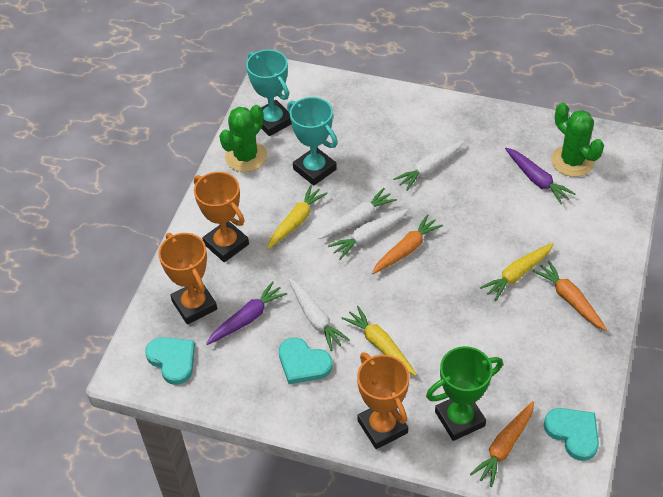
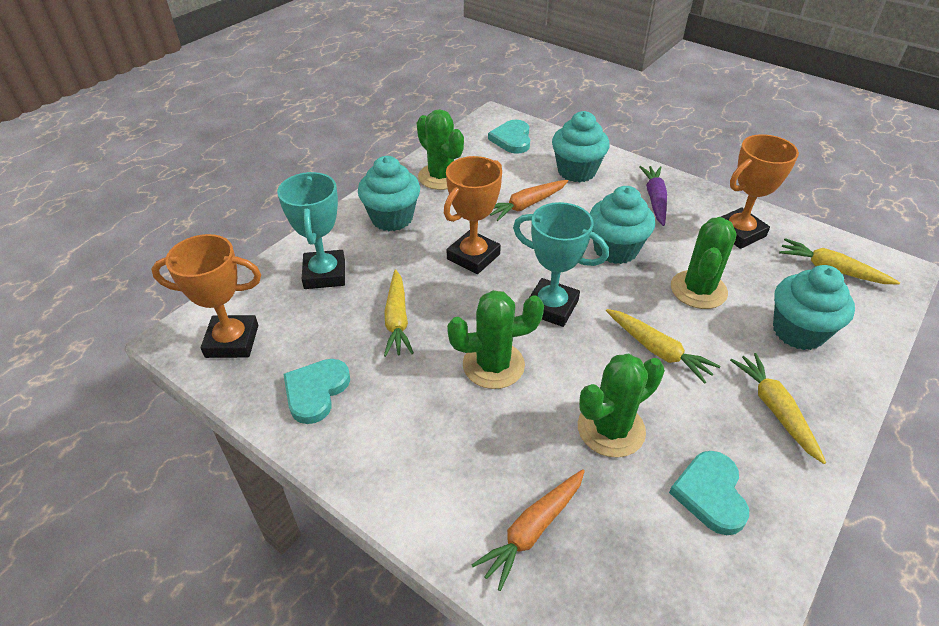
green cactus: 2 -> 4
green trophy: 1 -> 0
orange carrot: 3 -> 2
purple carrot: 2 -> 1
turquoise cupcake: 0 -> 4
white carrot: 4 -> 0
yellow carrot: 3 -> 4

